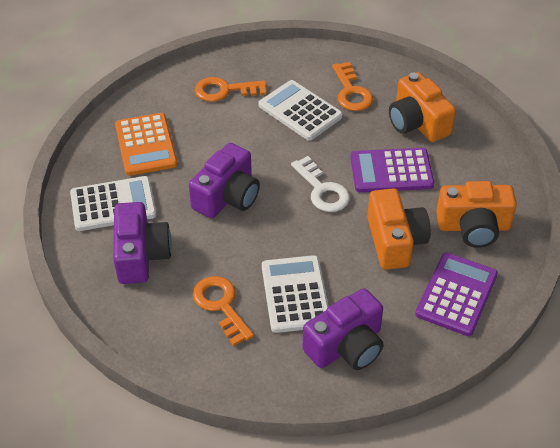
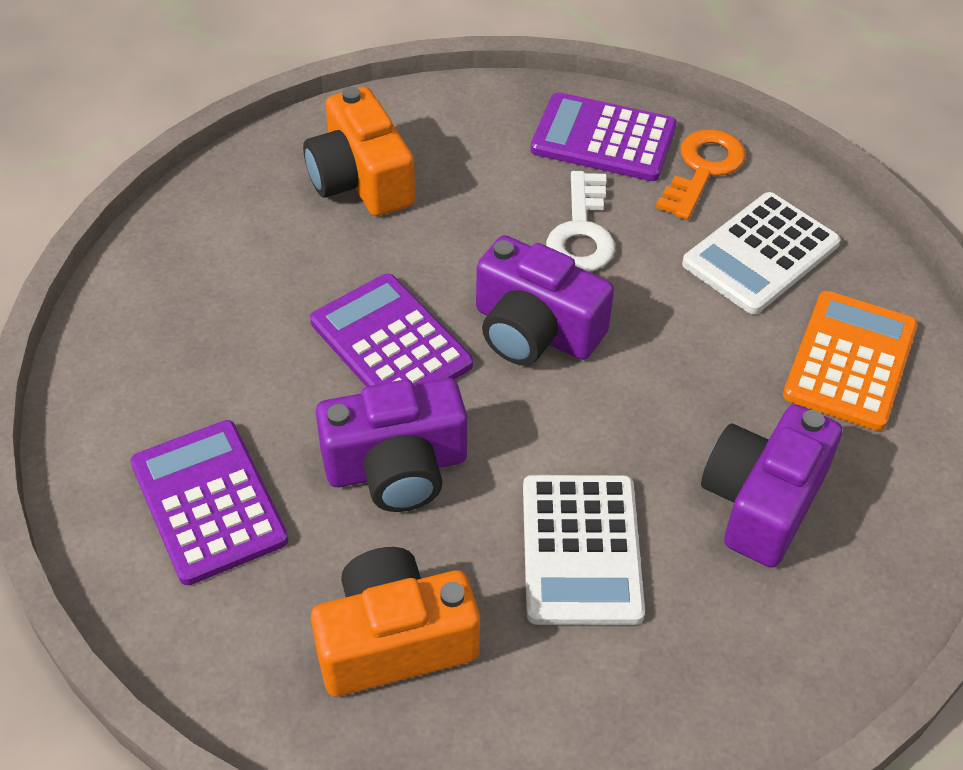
orange camera: 3 -> 2
orange key: 3 -> 1
purple calculator: 2 -> 3
white calculator: 3 -> 2

